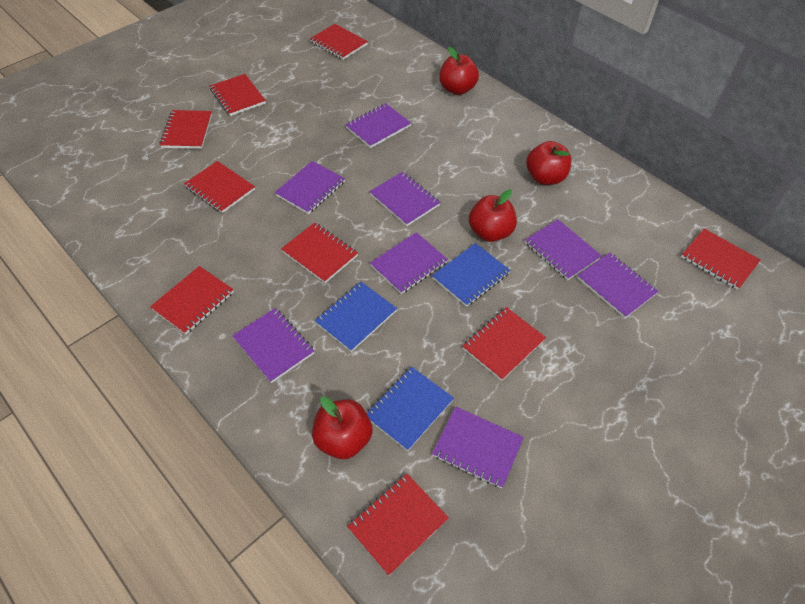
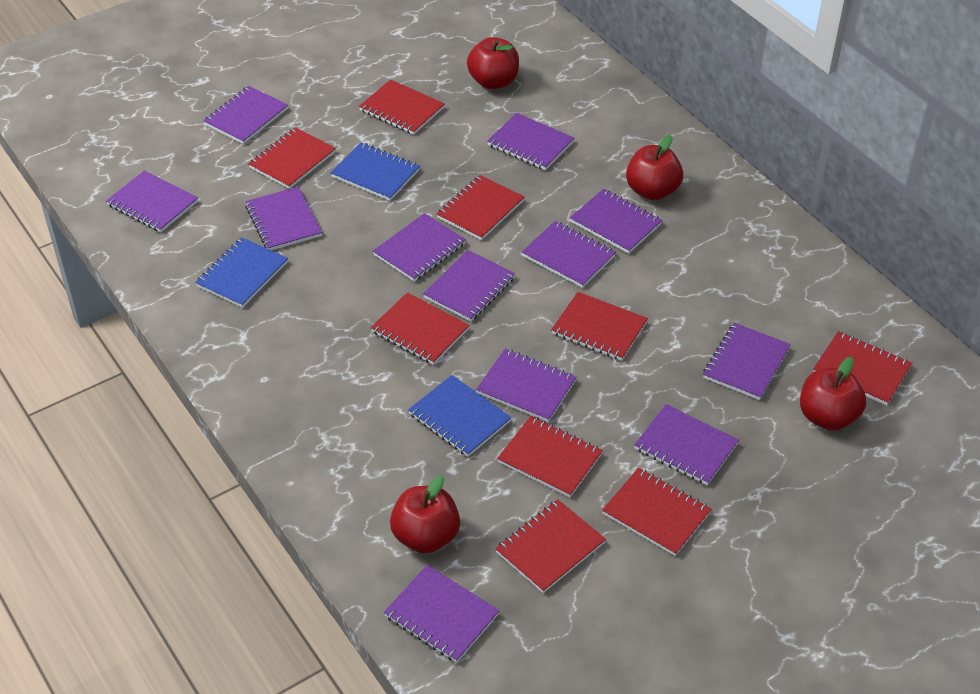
purple notebook: 8 -> 12

